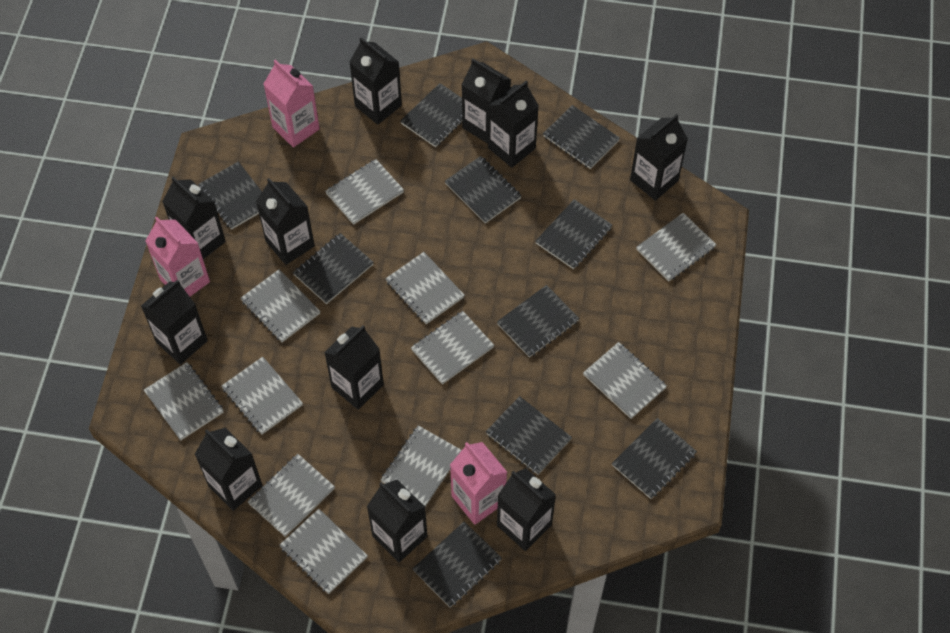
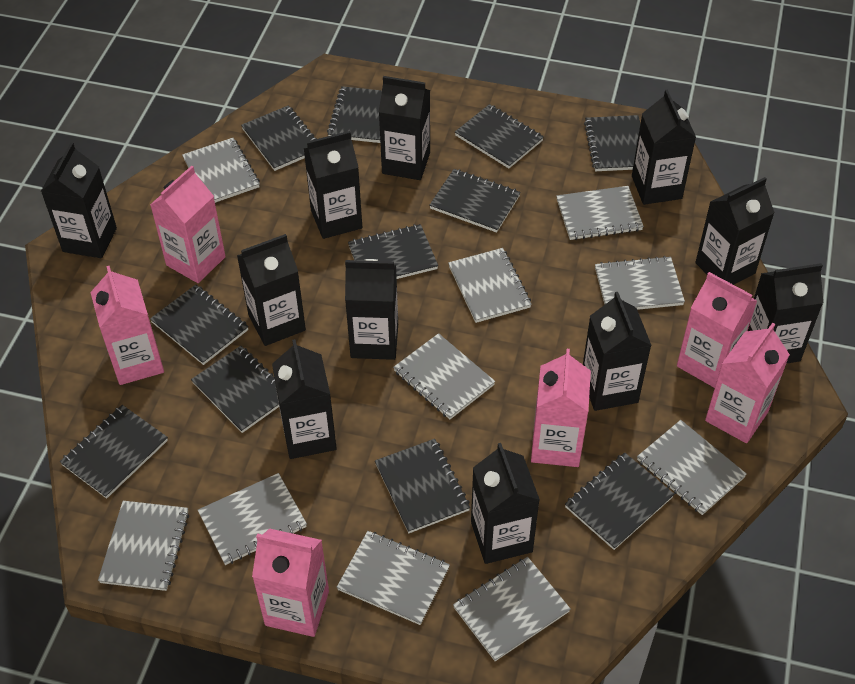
black notebook: 10 -> 11
grey notebook: 11 -> 10
pink carton: 3 -> 6

